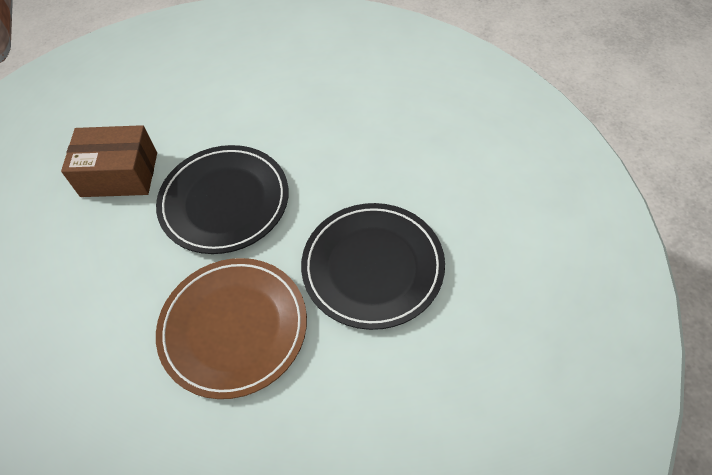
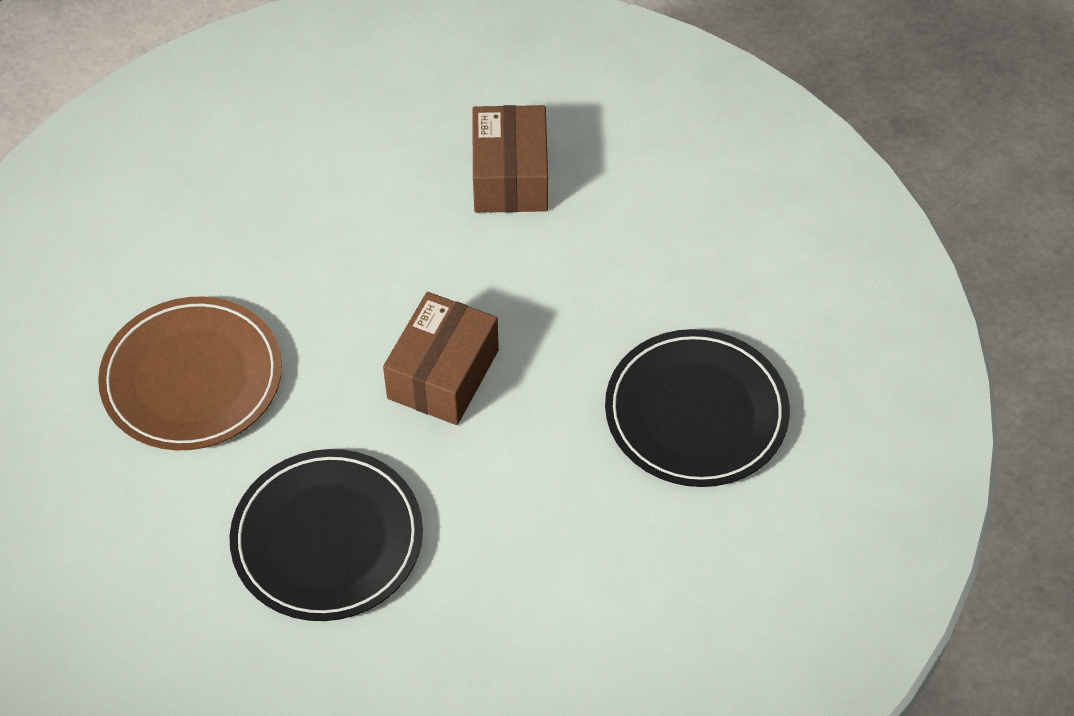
brown box: 1 -> 2

